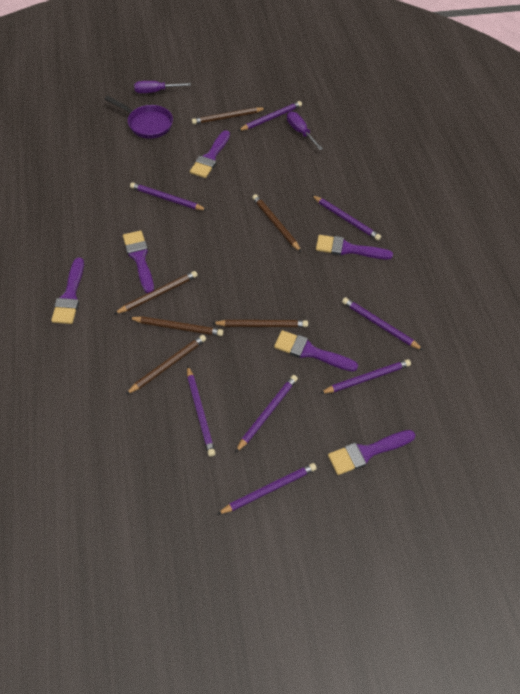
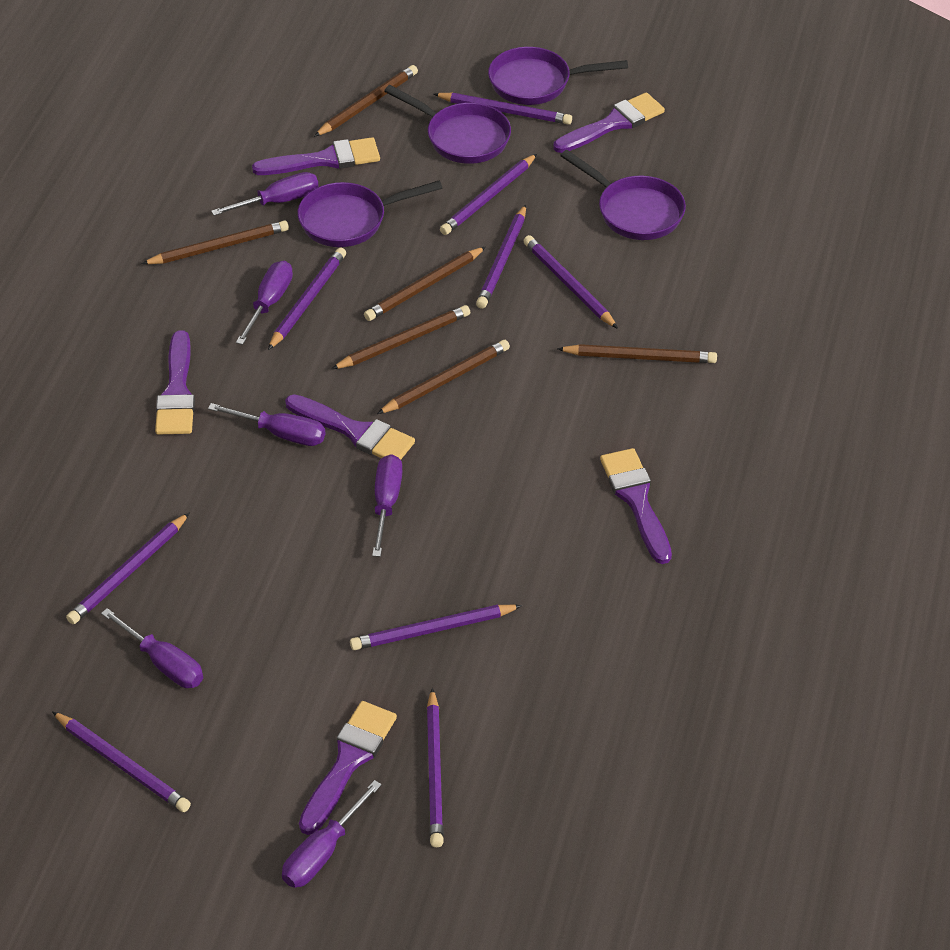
purple pan: 1 -> 4
purple pencil: 8 -> 9
purple screwdriver: 2 -> 6

